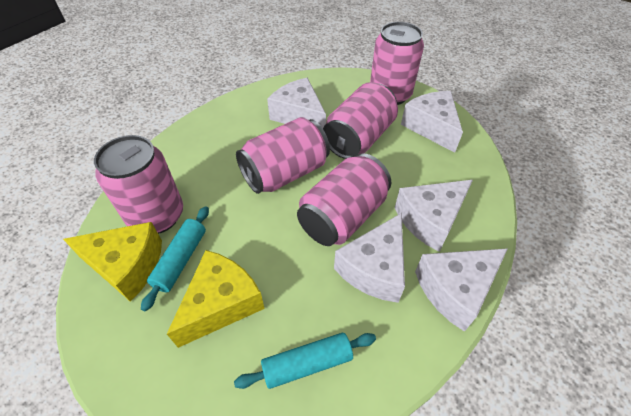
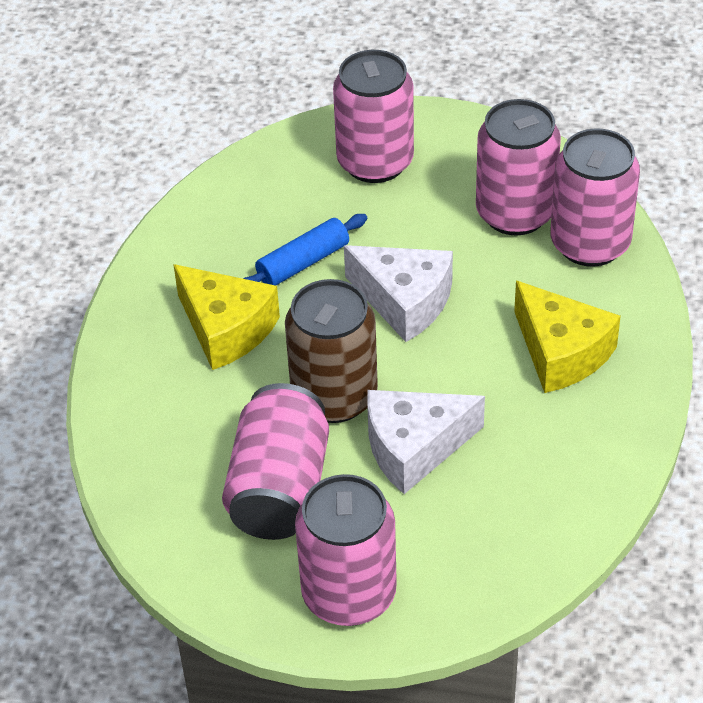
blue rolling pin: 0 -> 1
brown can: 0 -> 1
turquoise rolling pin: 2 -> 0
white cheese: 5 -> 2

